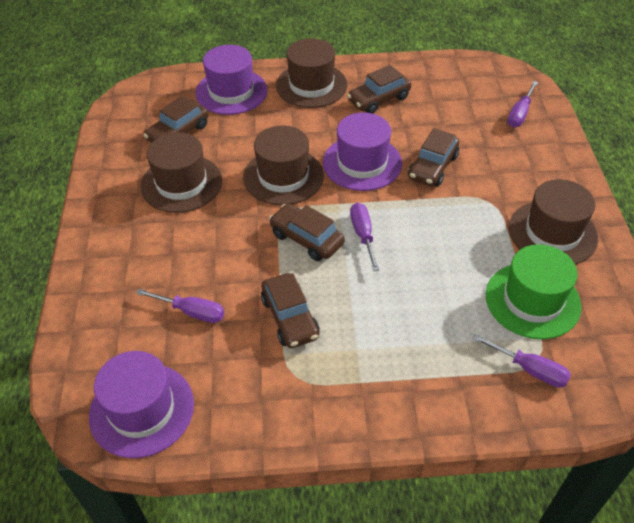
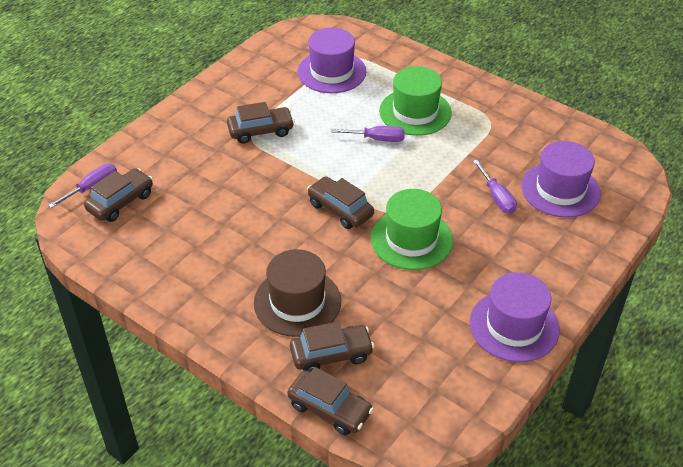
brown hat: 4 -> 1
green hat: 1 -> 2
purple screwdriver: 4 -> 3

